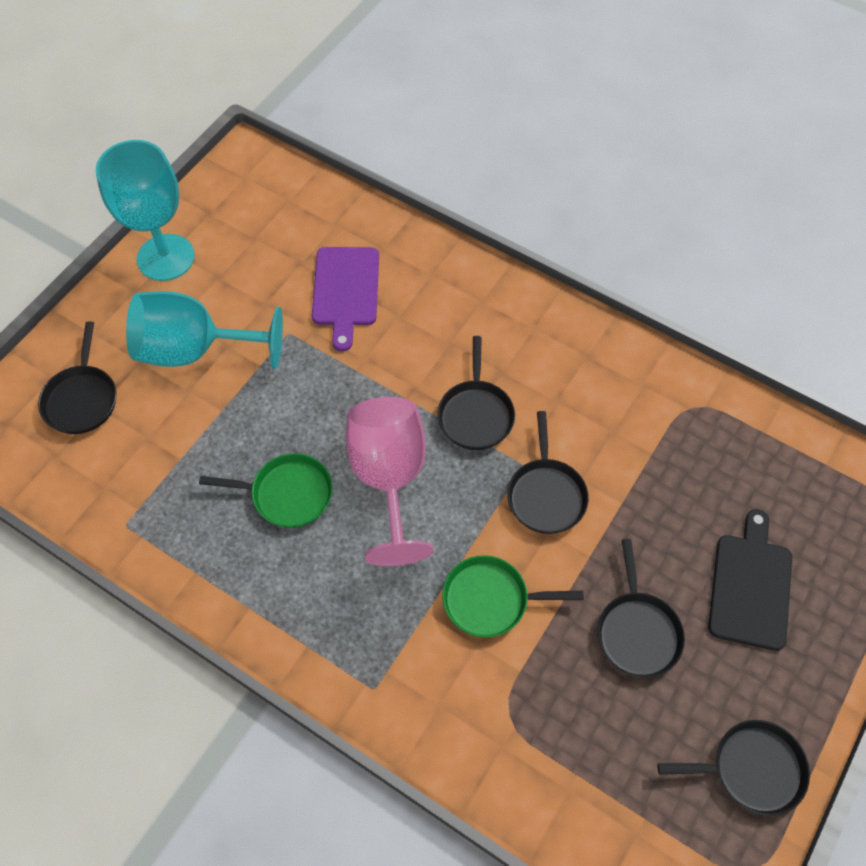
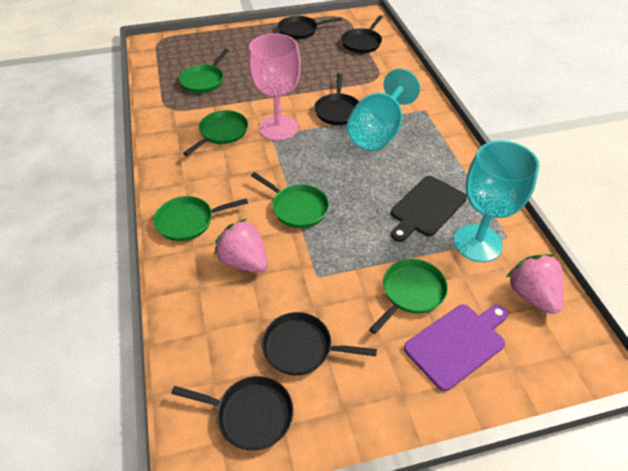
green pan: 2 -> 5
pink strawberry: 0 -> 2

